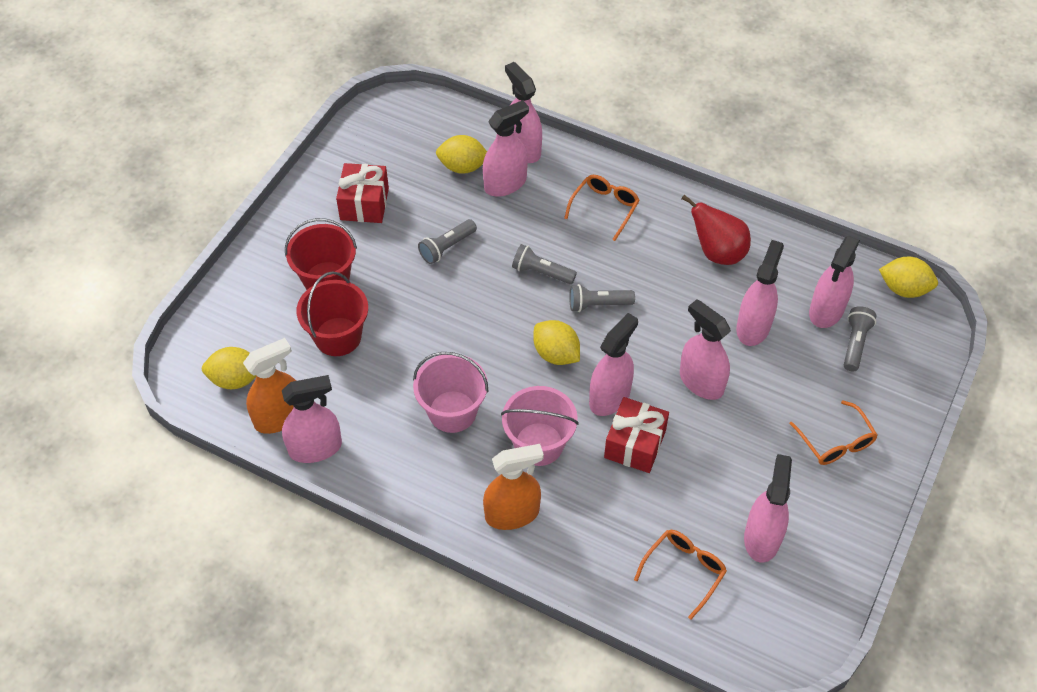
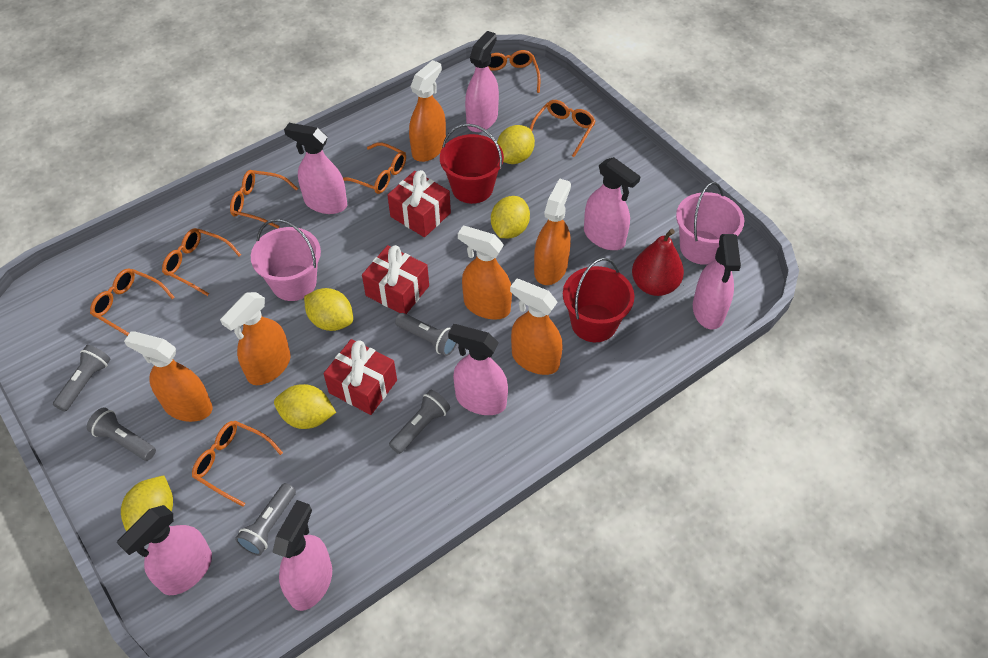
grey flashlight: 4 -> 5
orange glasses: 3 -> 7
orange spray bottle: 2 -> 6
pink spray bottle: 8 -> 7
red gift: 2 -> 3
yellow lemon: 4 -> 5

